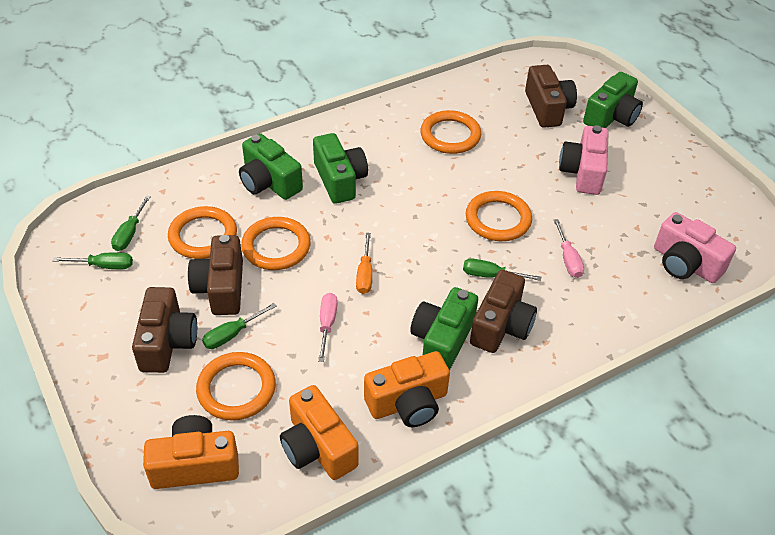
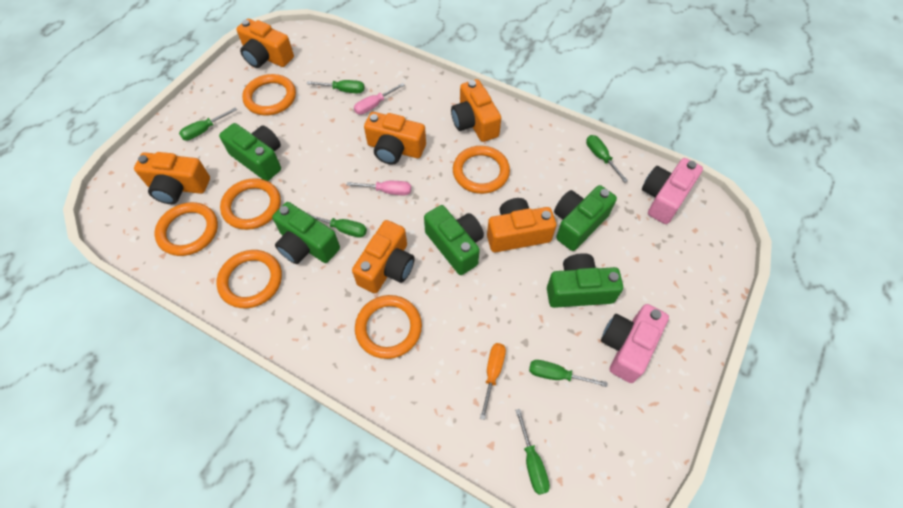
brown camera: 4 -> 0
green camera: 4 -> 5
green screwdriver: 4 -> 6
orange camera: 3 -> 6
orange ring: 5 -> 6

